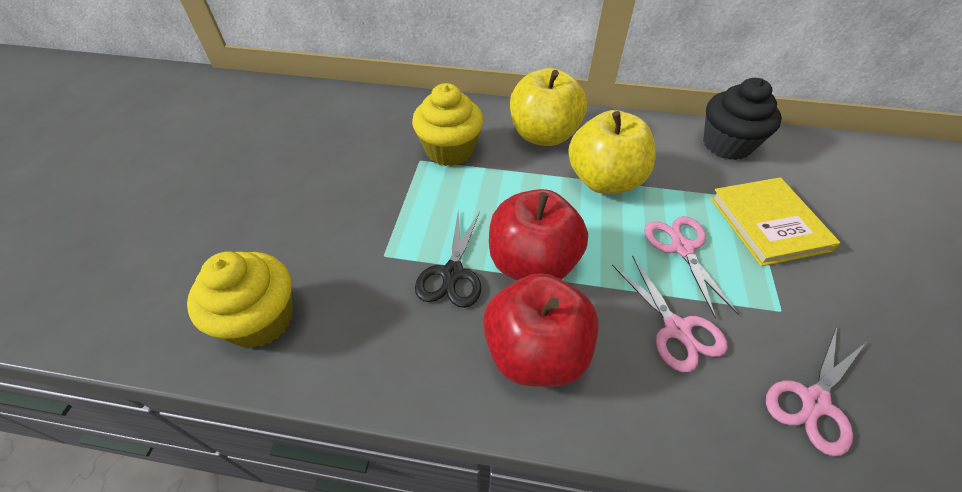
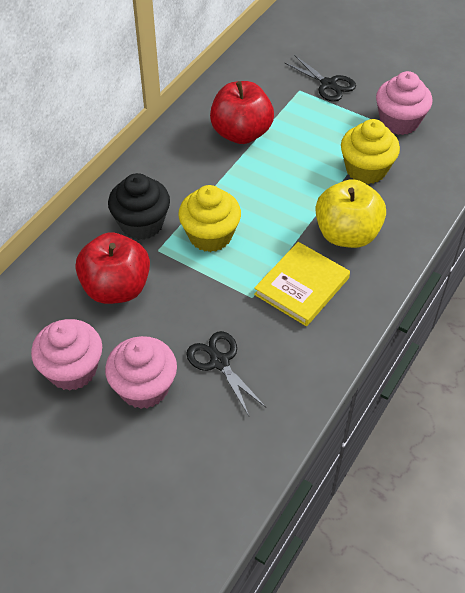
black scissors: 1 -> 2
pink cupcake: 0 -> 3
pink scissors: 3 -> 0
yellow apple: 2 -> 1

